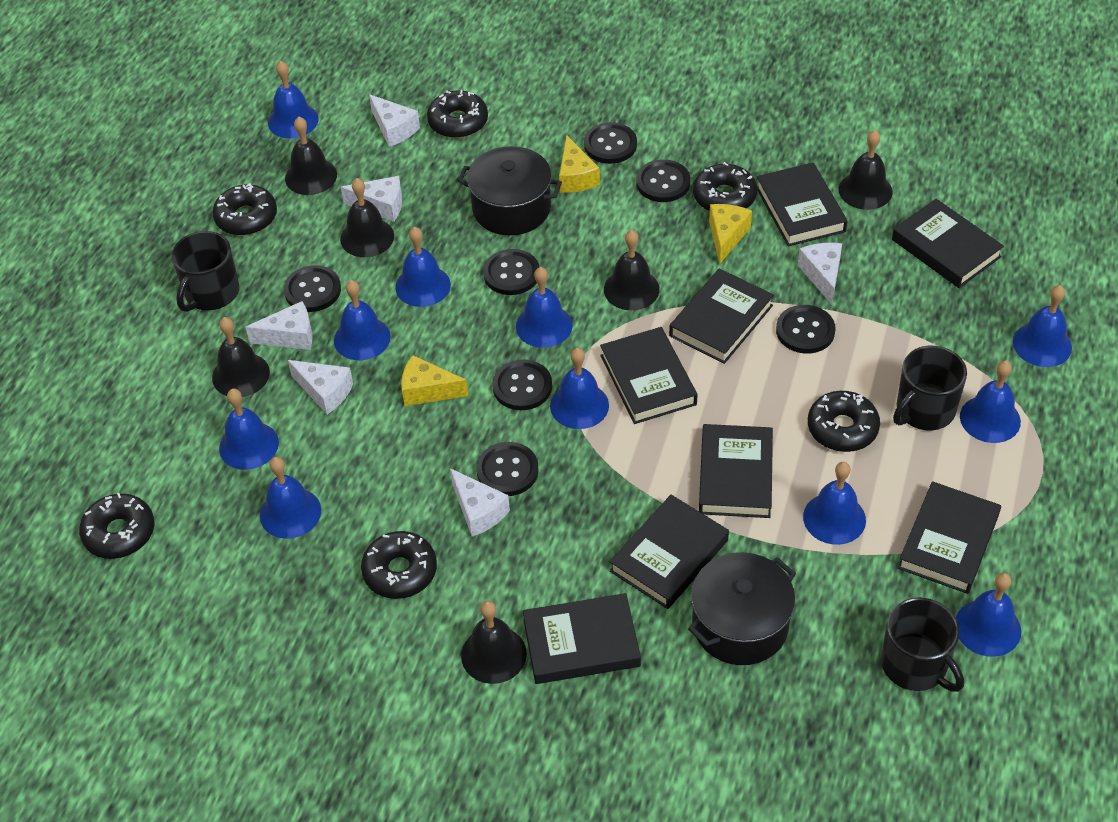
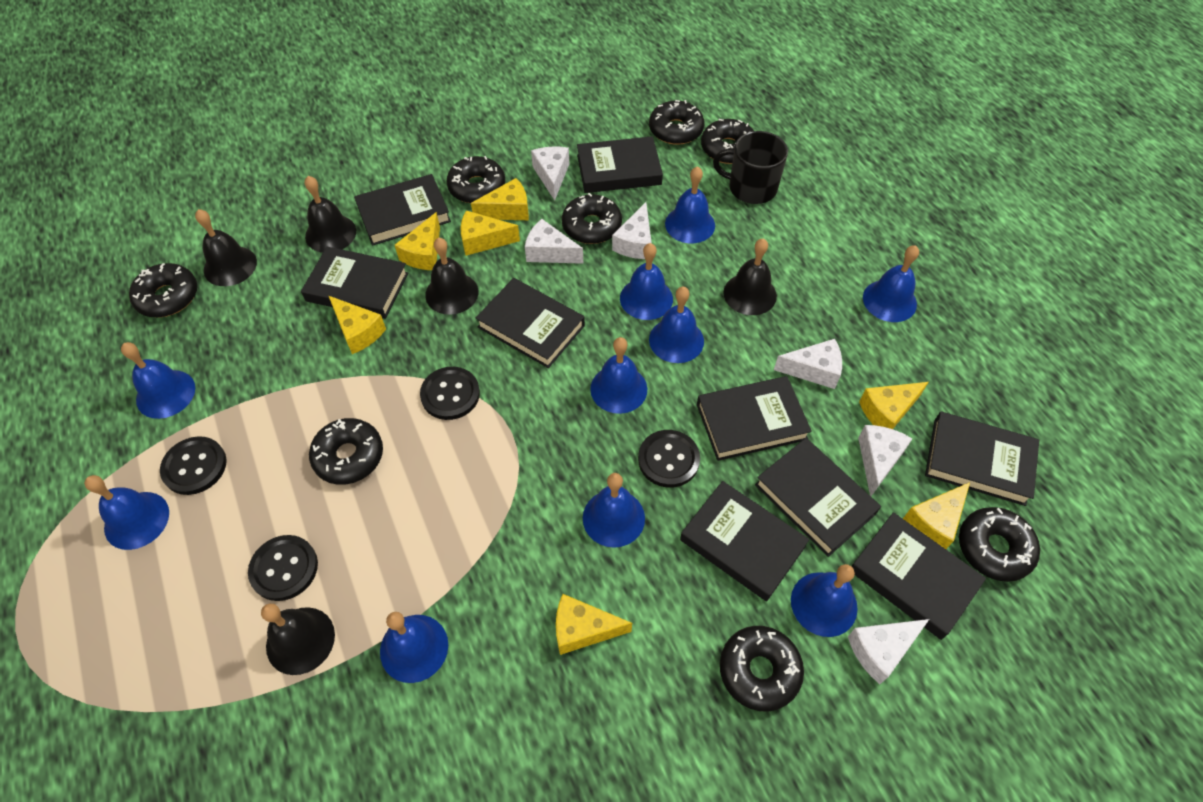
black bell: 6 -> 5
black book: 8 -> 9
black button: 7 -> 4
black donut: 6 -> 8
black mug: 3 -> 1
black pot: 2 -> 0
blue bell: 11 -> 10
yellow cheese: 3 -> 7

